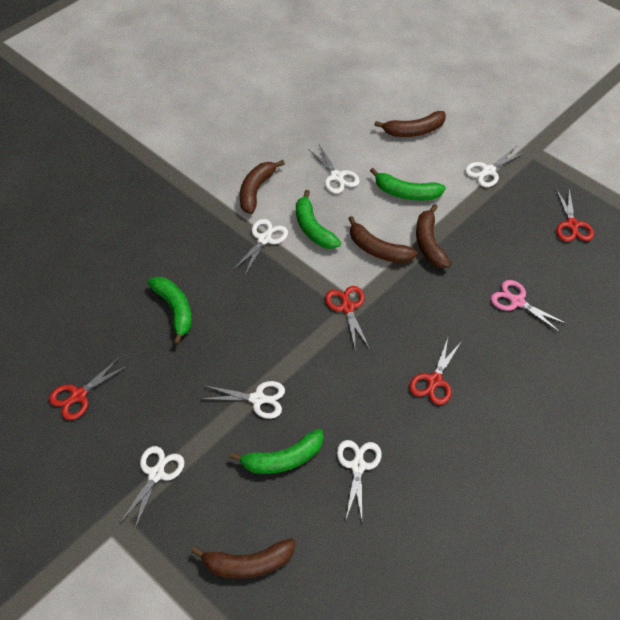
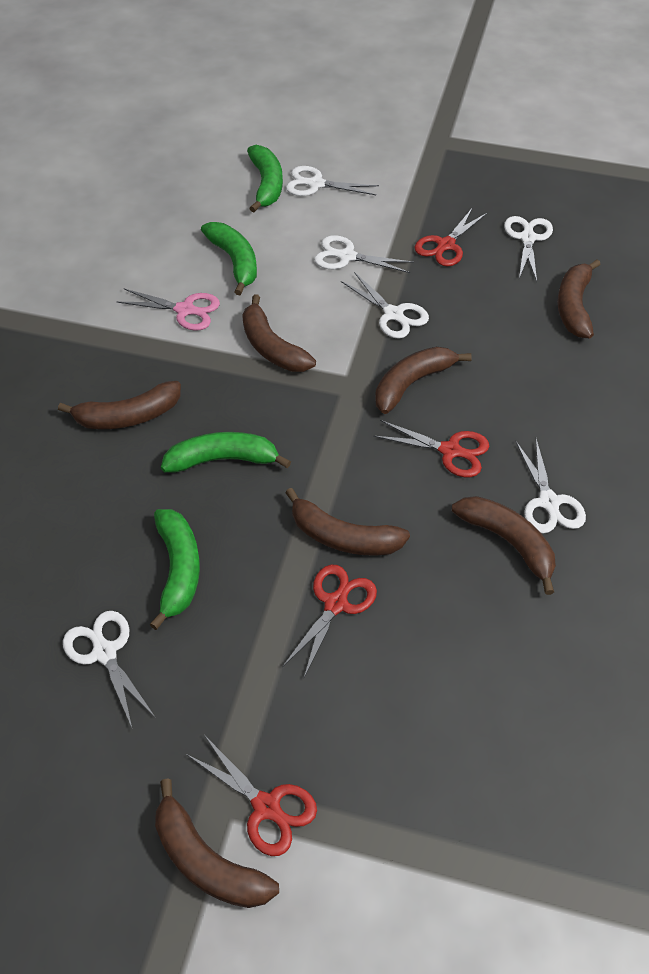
brown banana: 5 -> 7

